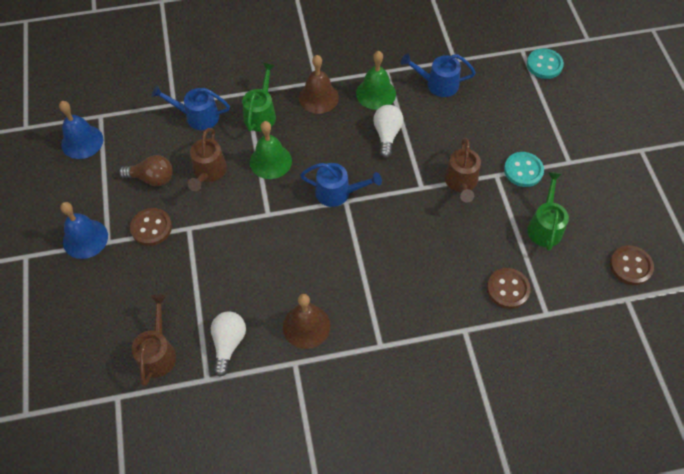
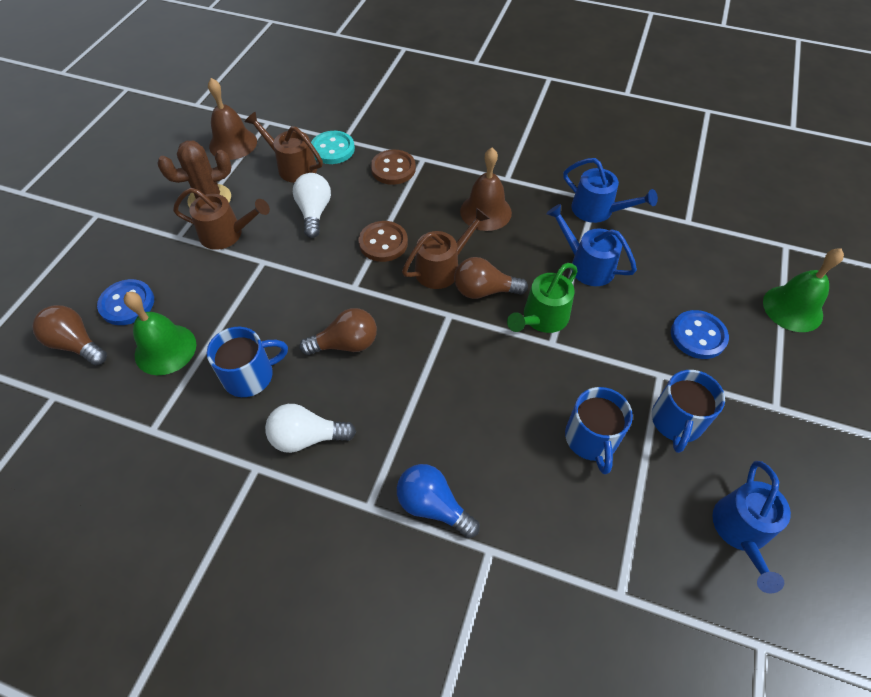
blue bell: 2 -> 0
blue button: 0 -> 2
blue light bulb: 0 -> 1
blue mug: 0 -> 3
brown button: 3 -> 2
brown cactus: 0 -> 1
brown light bulb: 1 -> 3
green watering can: 2 -> 1
turquoise button: 2 -> 1

